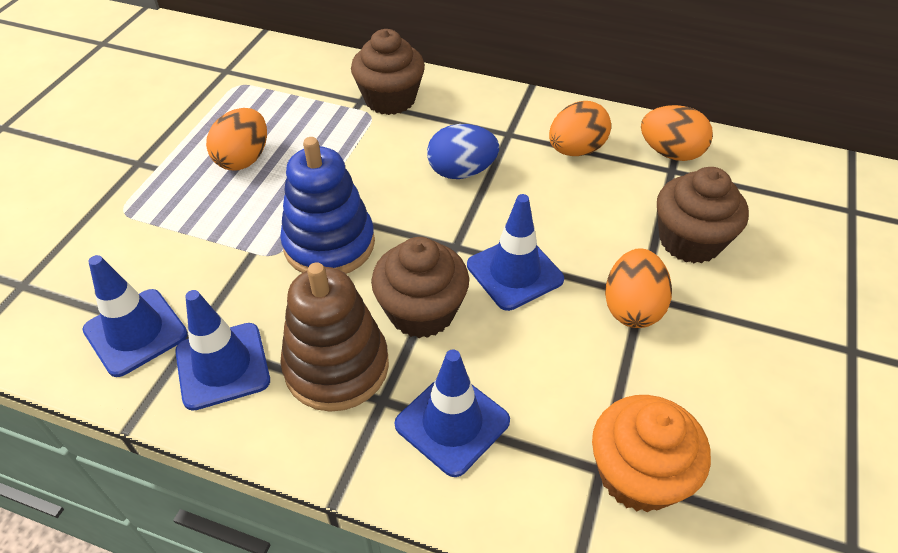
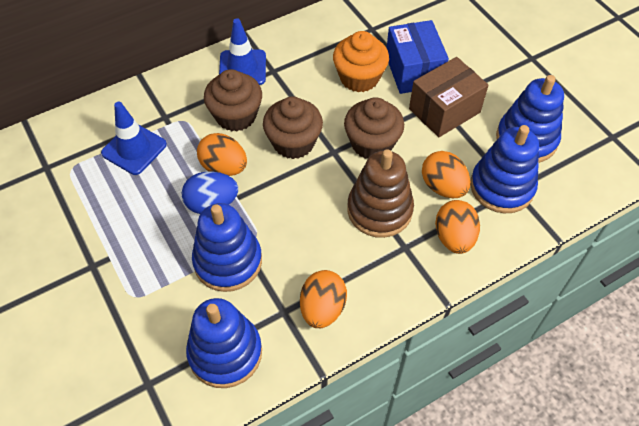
blue box: 0 -> 1
blue stacking toy: 1 -> 4
blue traffic cone: 4 -> 2
brown box: 0 -> 1

